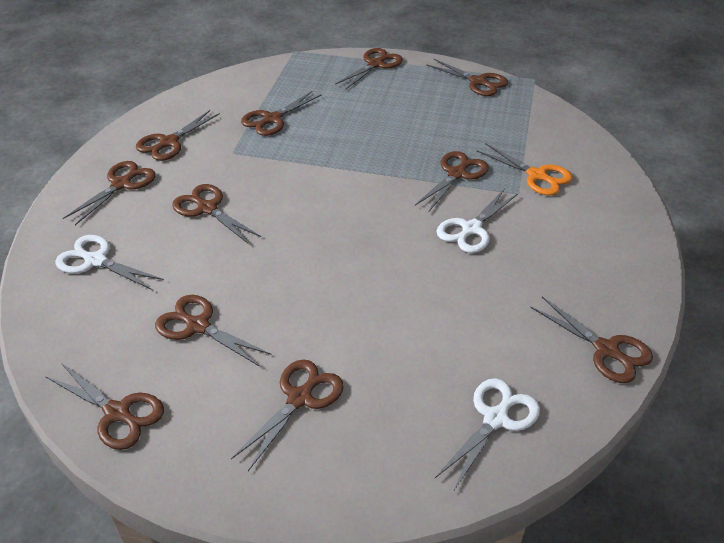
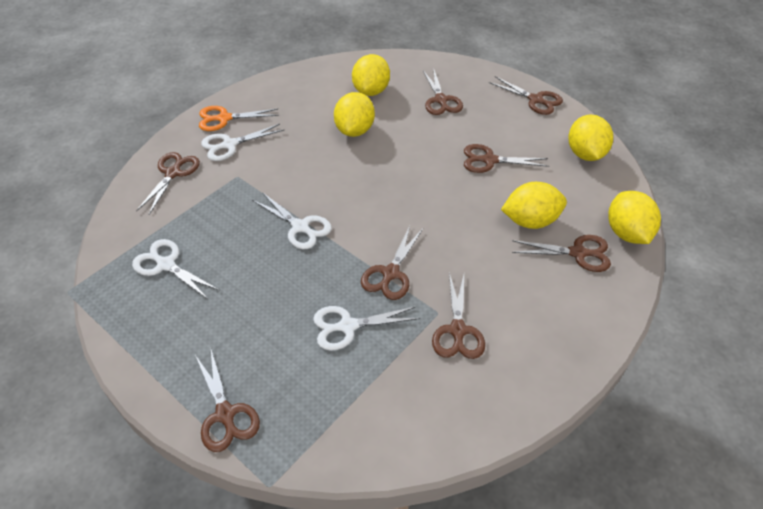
brown scissors: 11 -> 8
white scissors: 3 -> 4
yellow lemon: 0 -> 5

